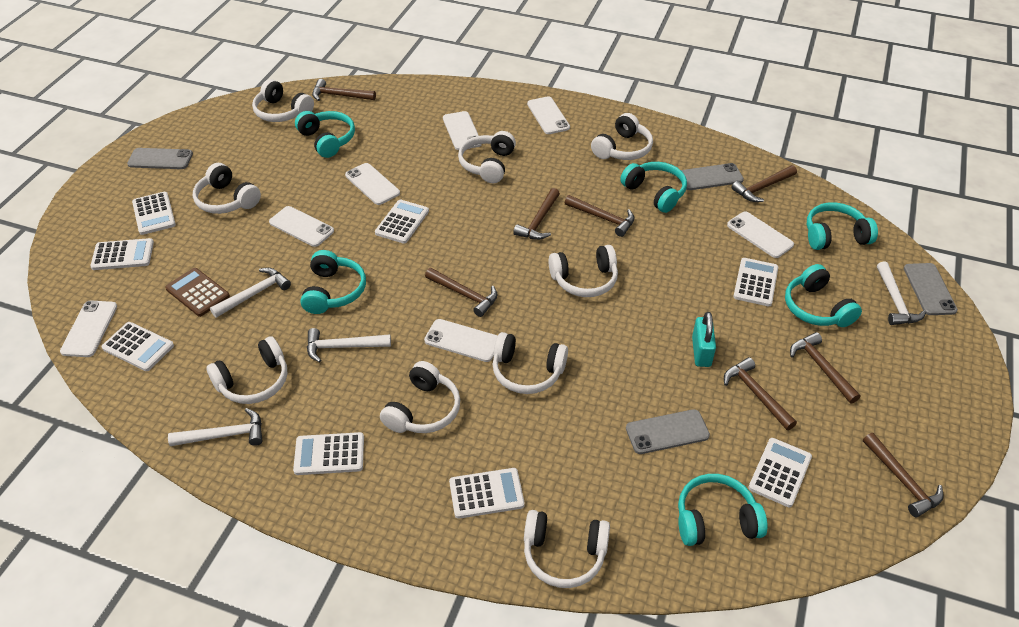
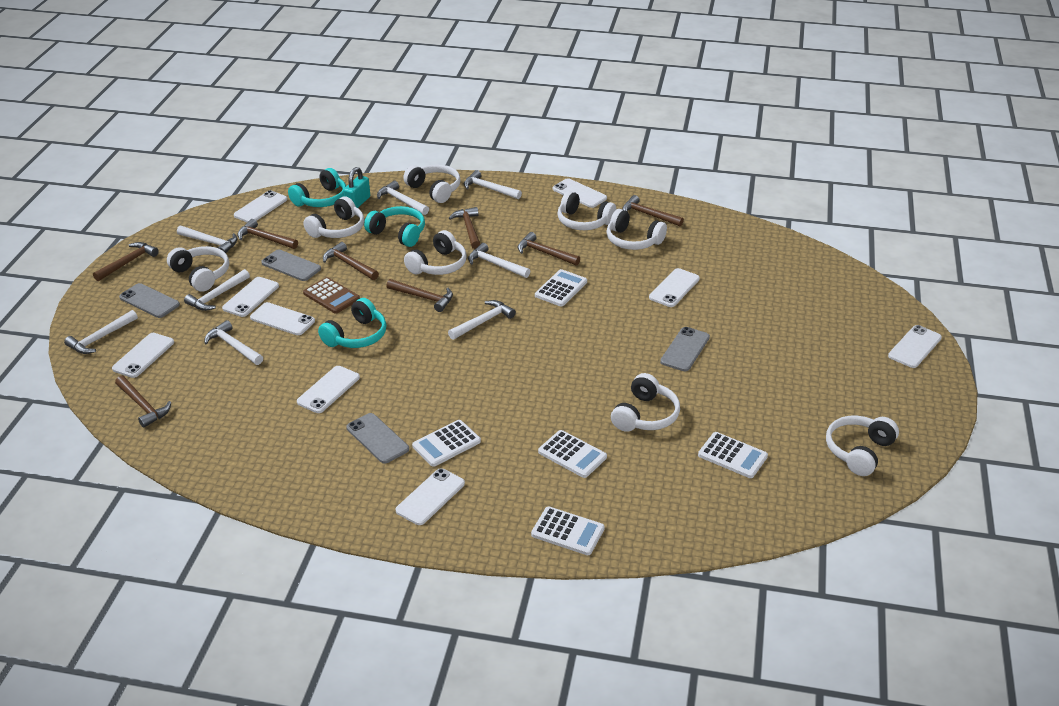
turquoise headphones: 6 -> 3
white calculator: 8 -> 5
white hammer: 4 -> 8
white headphones: 9 -> 8
white phone: 7 -> 9

